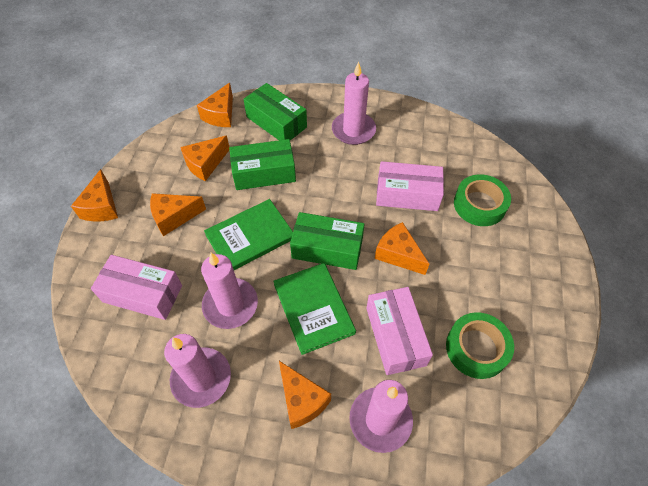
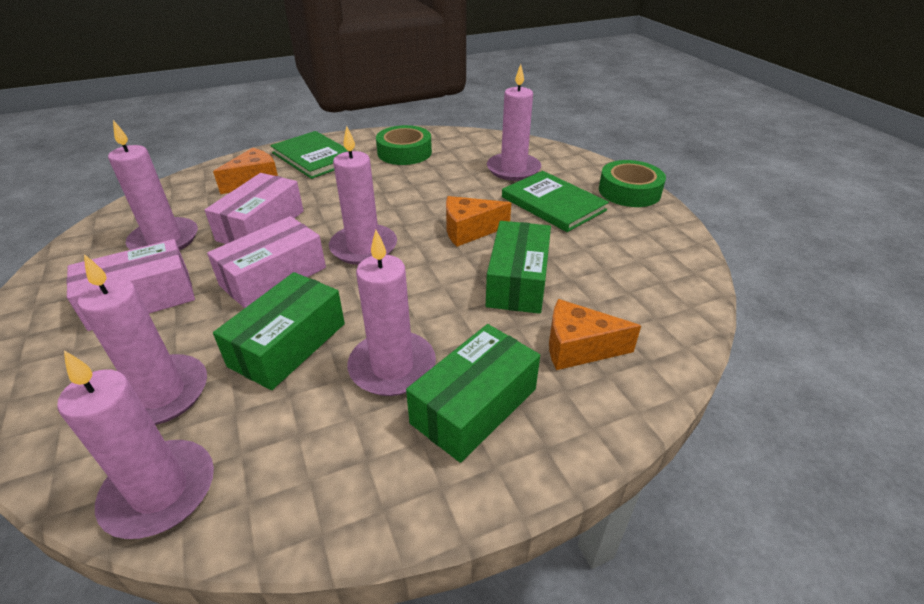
orange cheese: 6 -> 3
pink candle: 4 -> 6

